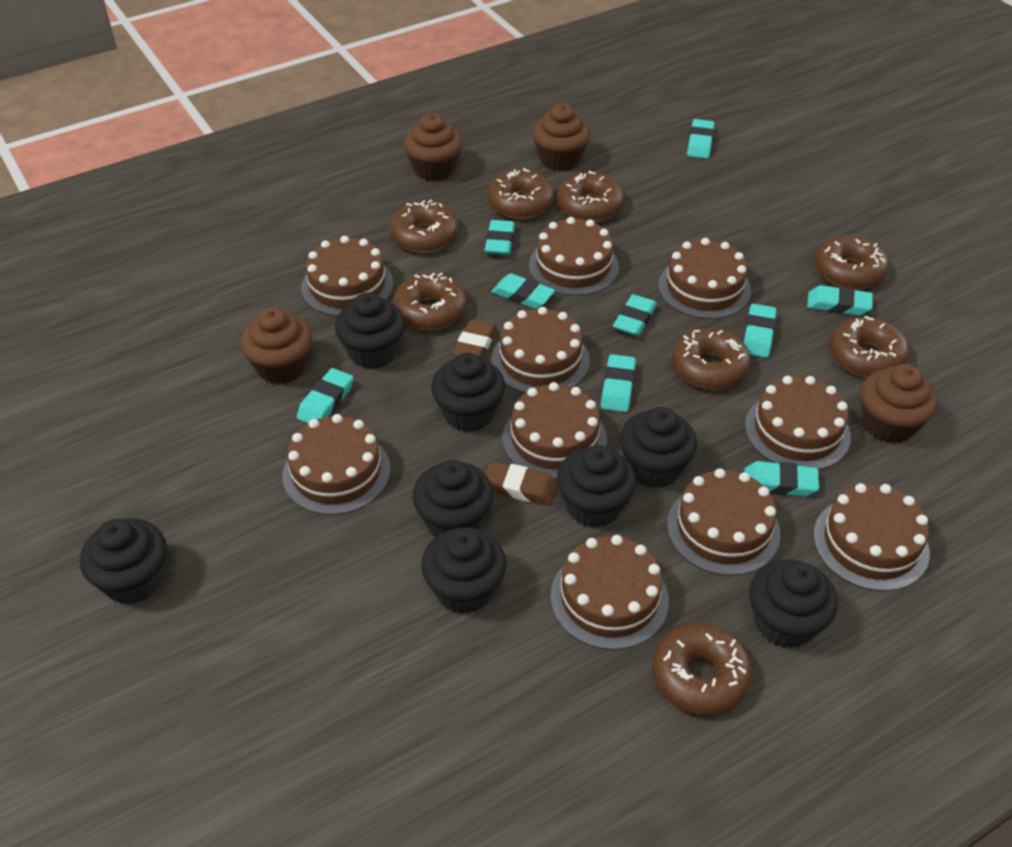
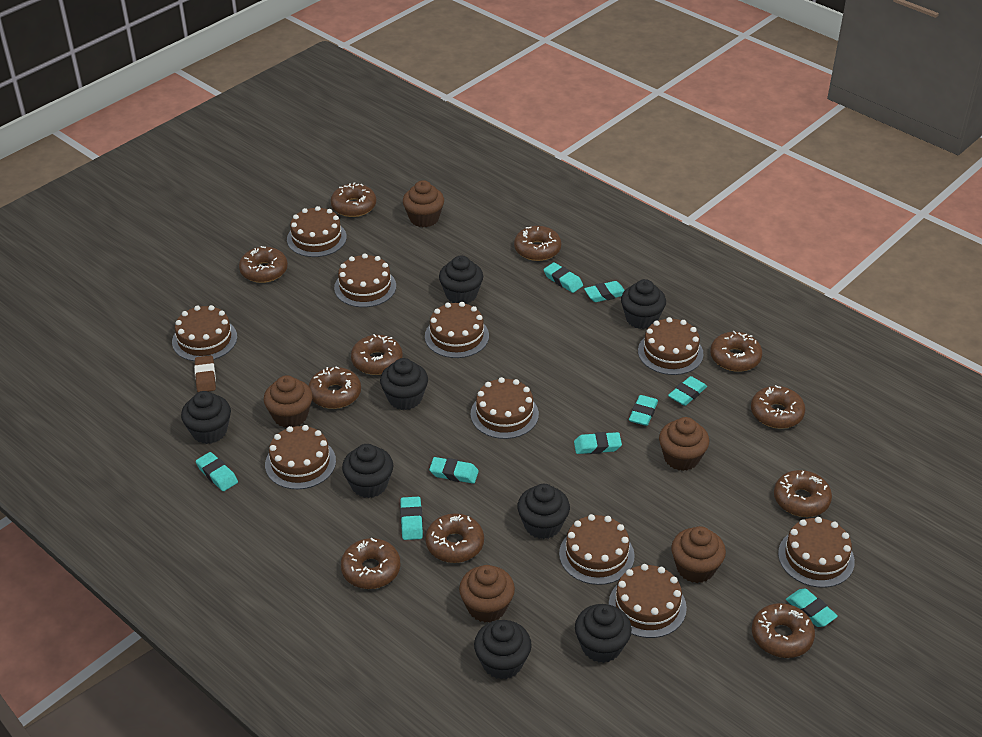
brown cupcake: 4 -> 5
brown donut: 8 -> 11
brown eraser: 2 -> 1

